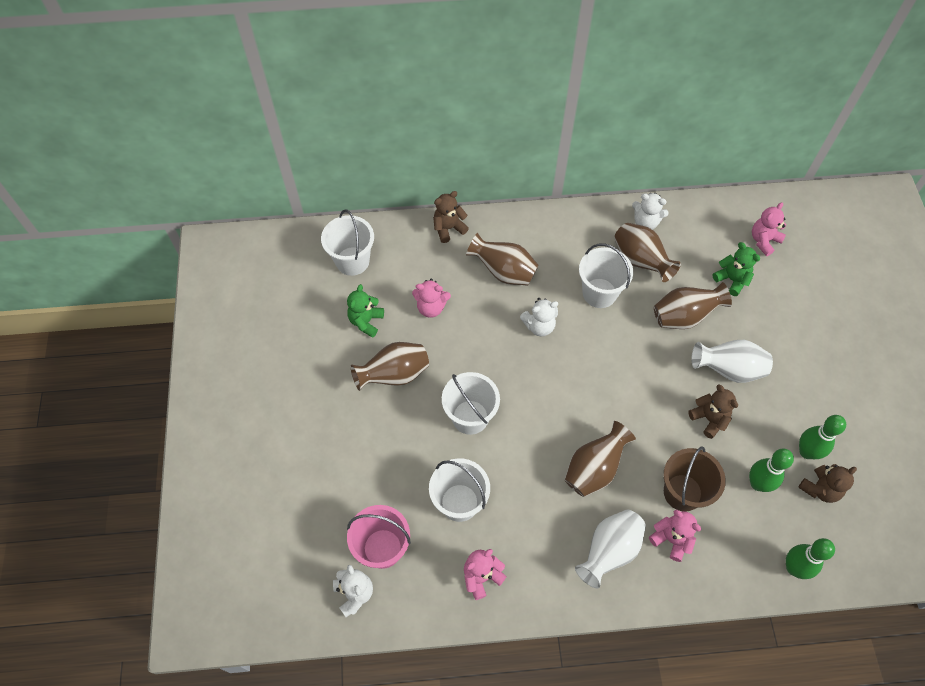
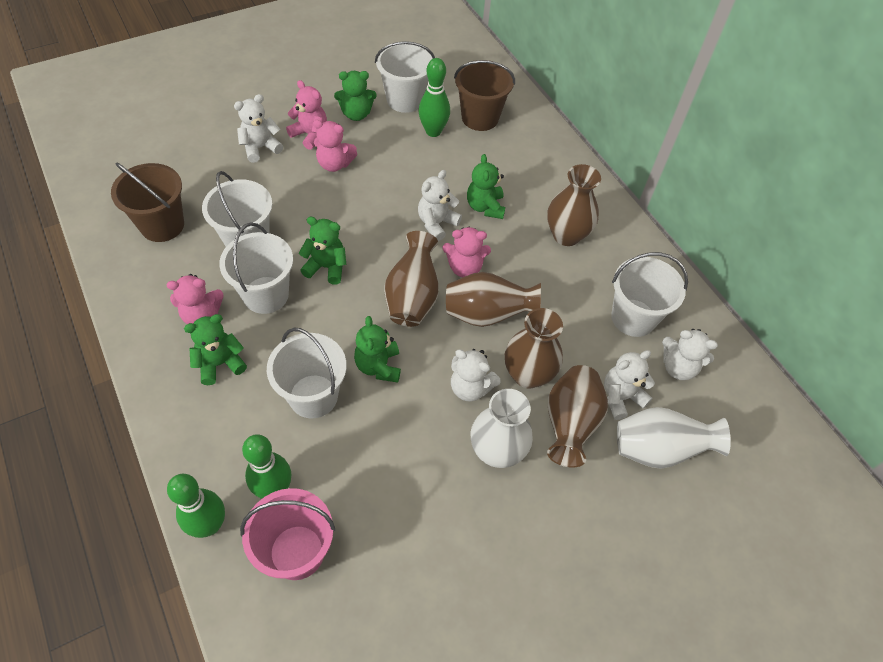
brown bucket: 1 -> 2
brown teddy bear: 3 -> 0
green teddy bear: 2 -> 5
white bucket: 4 -> 5
white teddy bear: 3 -> 5

